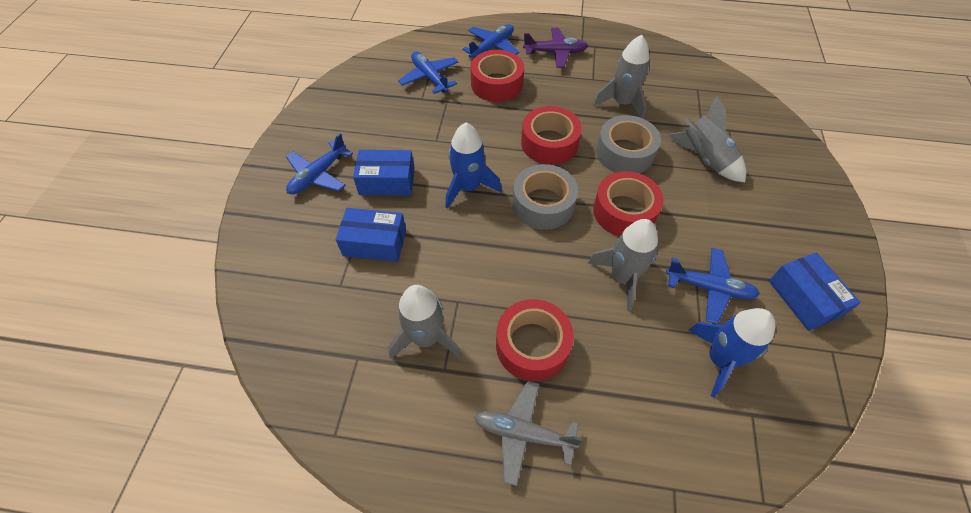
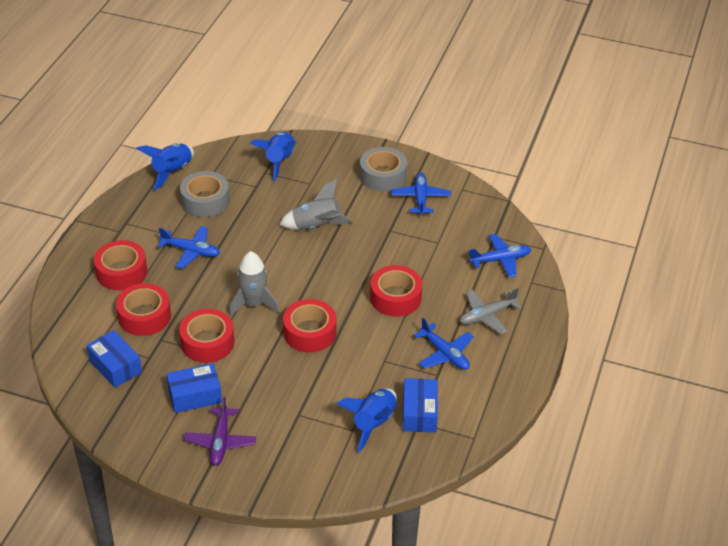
blue rocket: 2 -> 3
grey rocket: 4 -> 2
red tape: 4 -> 5

